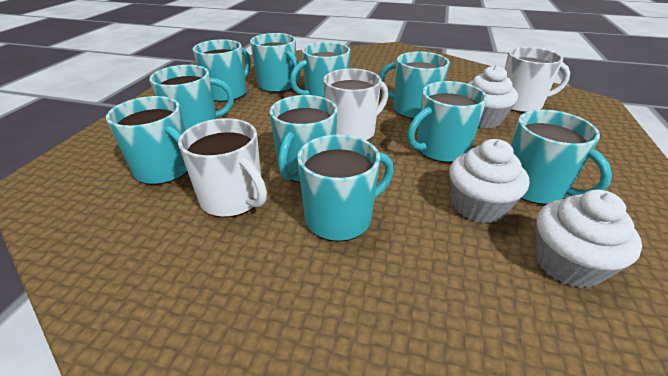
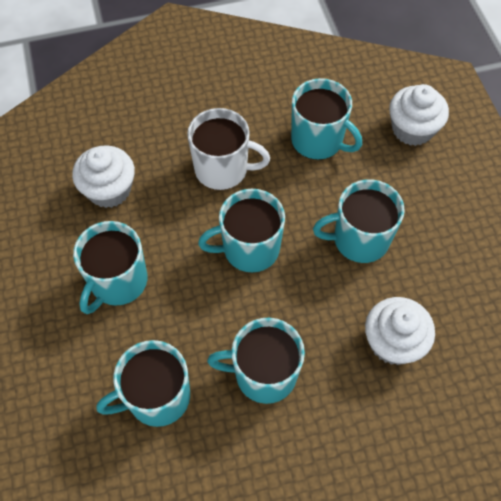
turquoise mug: 10 -> 6
white mug: 3 -> 1

